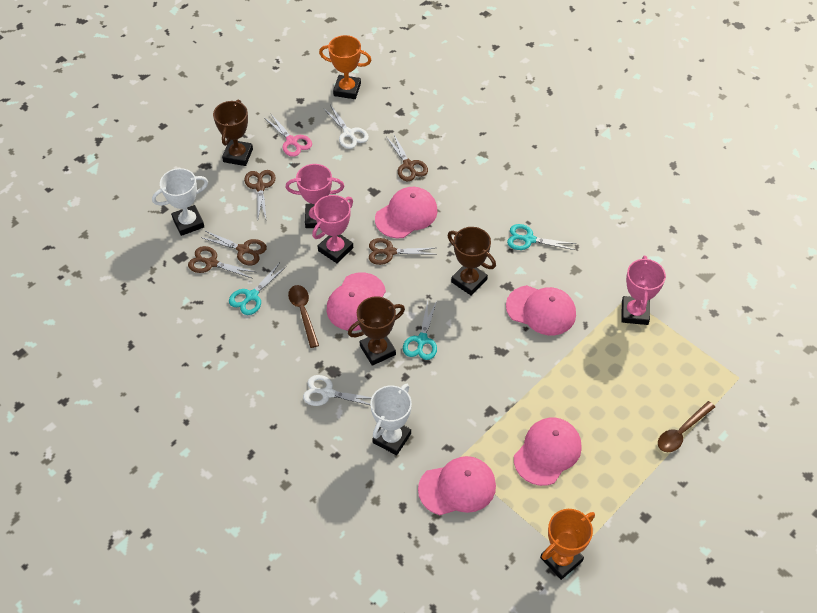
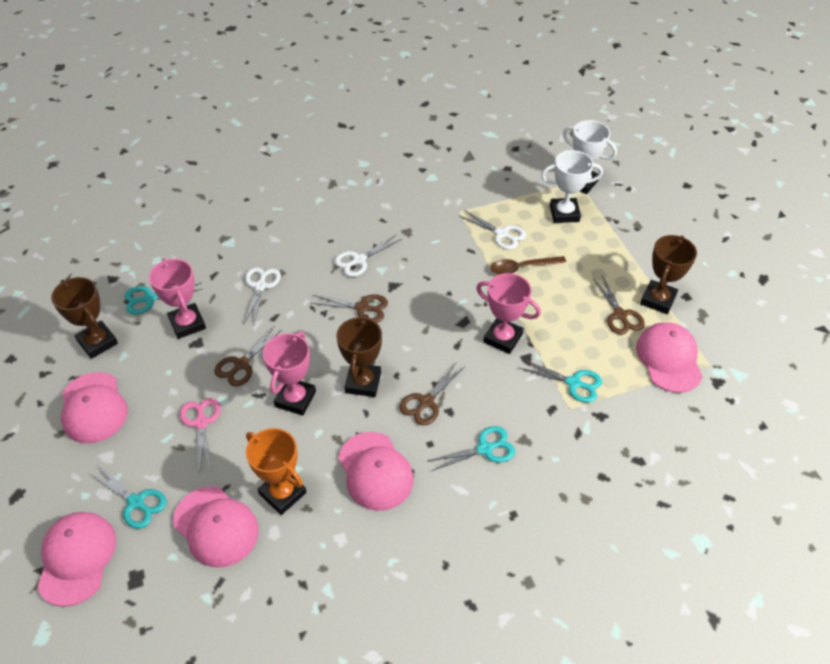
brown scissors: 5 -> 4
brown spoon: 2 -> 1
orange trophy: 2 -> 1
turquoise scissors: 3 -> 4
white scissors: 2 -> 3

